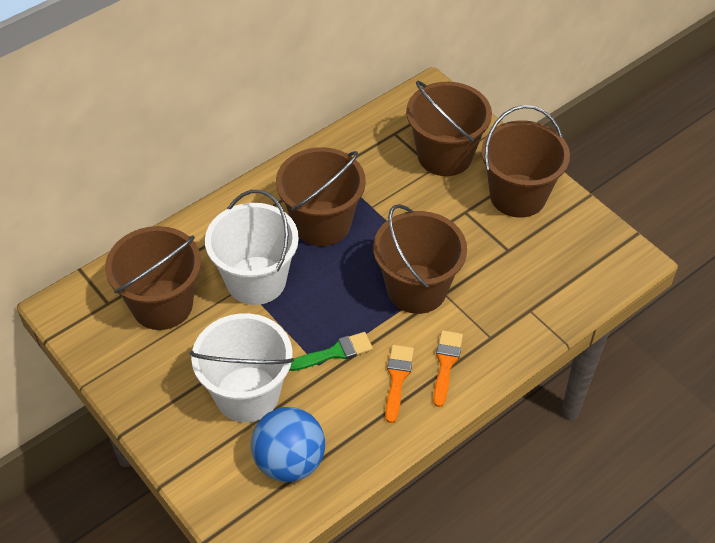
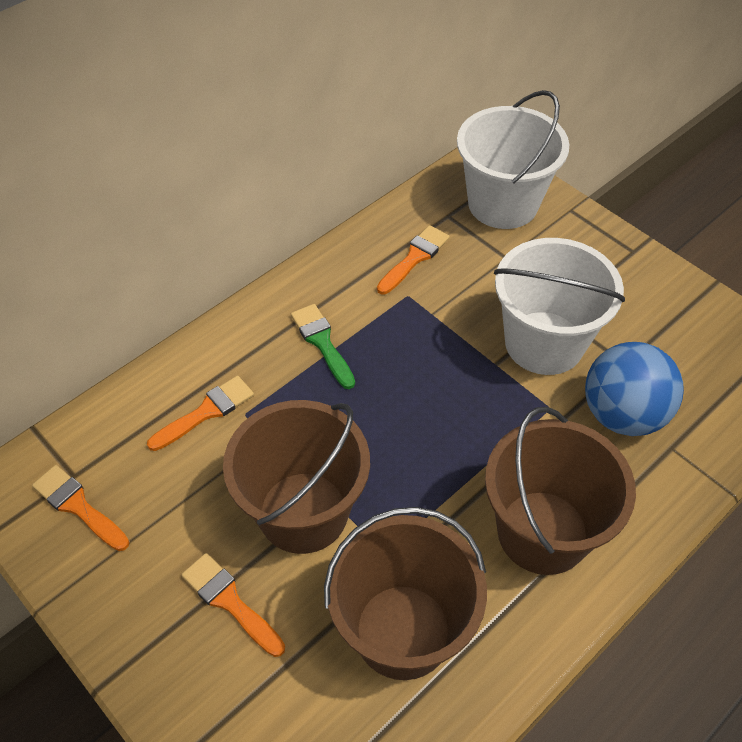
brown bucket: 5 -> 3
orange brush: 2 -> 4

